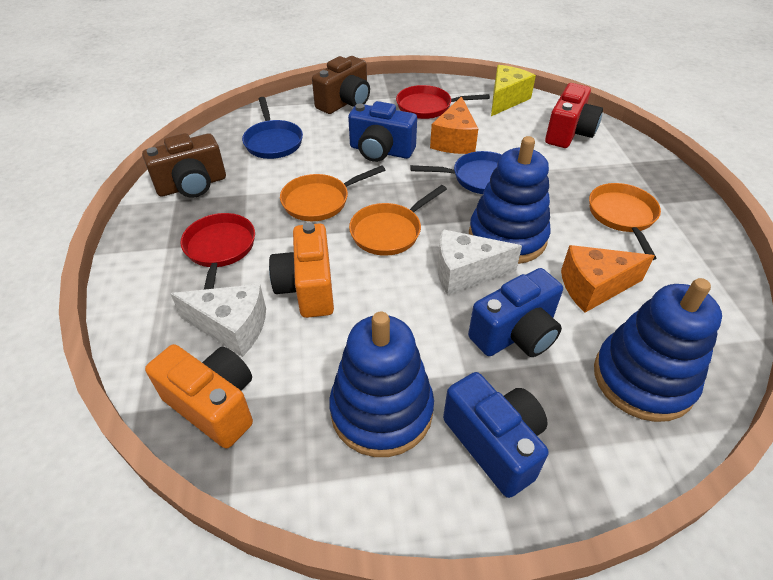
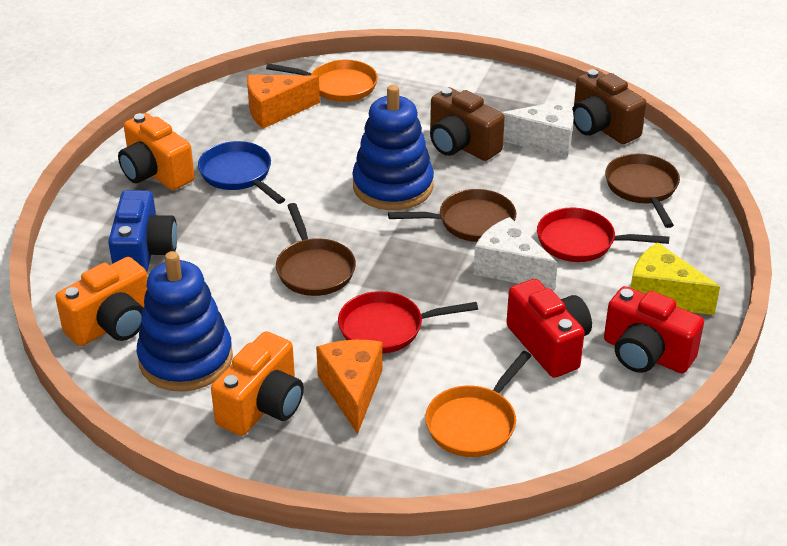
blue camera: 3 -> 1
blue pan: 2 -> 1
blue stacking toy: 3 -> 2
brown pan: 0 -> 3
orange camera: 2 -> 3
orange pan: 3 -> 2
red camera: 1 -> 2

